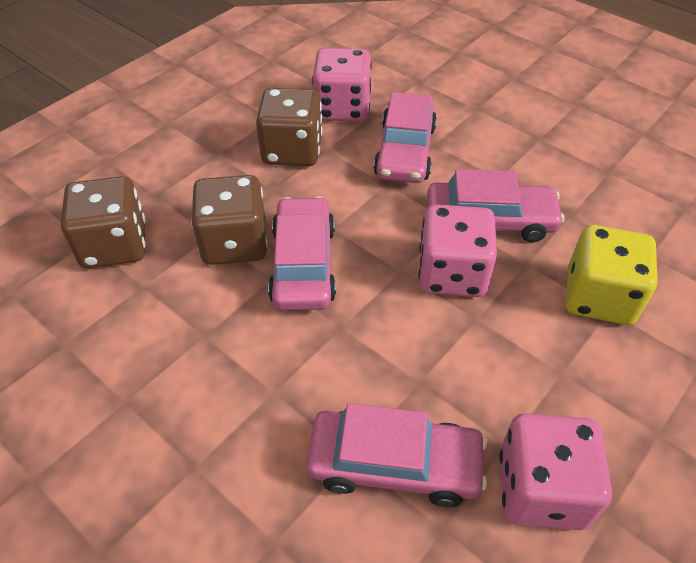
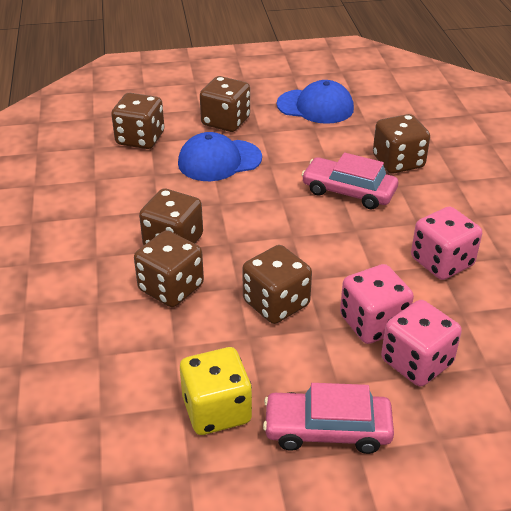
blue cap: 0 -> 2
brown dice: 3 -> 6
pink car: 4 -> 2

